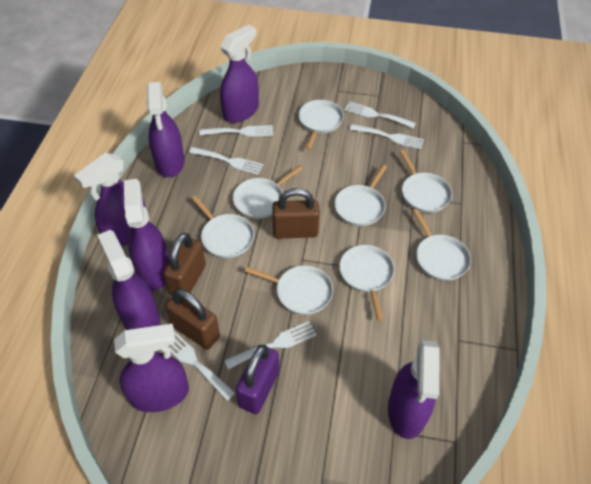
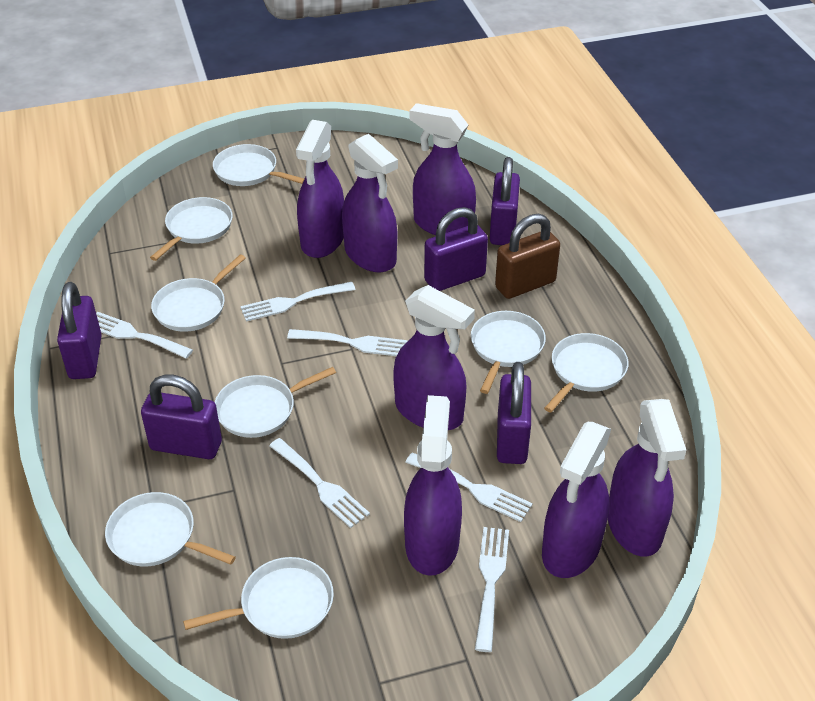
brown padlock: 3 -> 1
purple padlock: 1 -> 5

